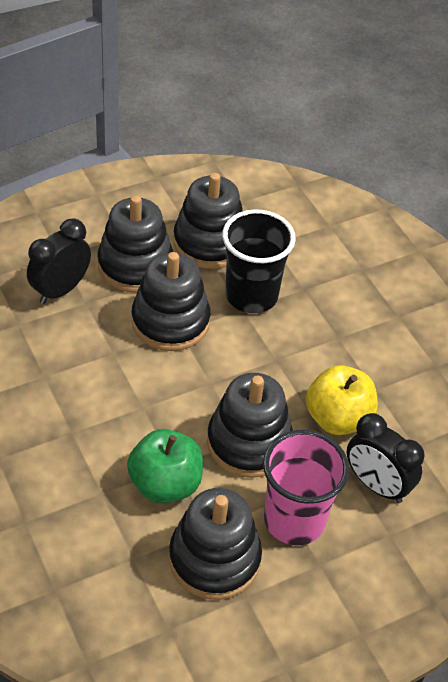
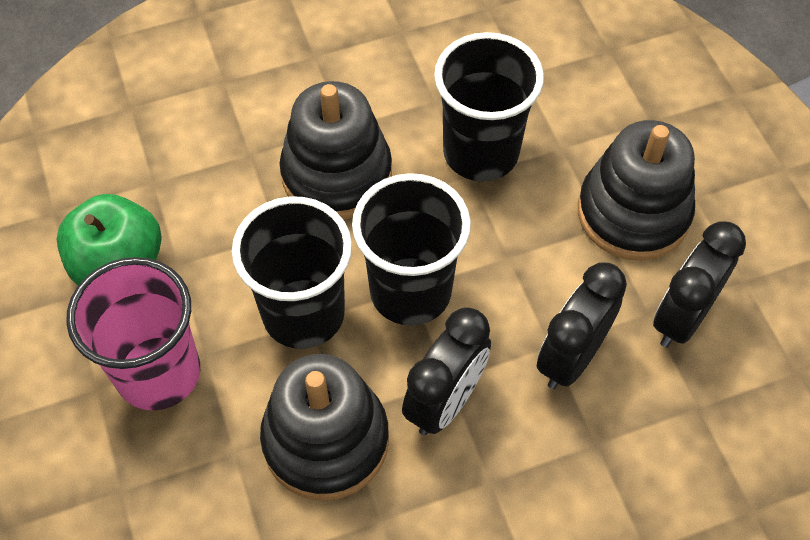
black clock: 2 -> 3
black cup: 1 -> 3
black stacking toy: 5 -> 3
yellow apple: 1 -> 0

